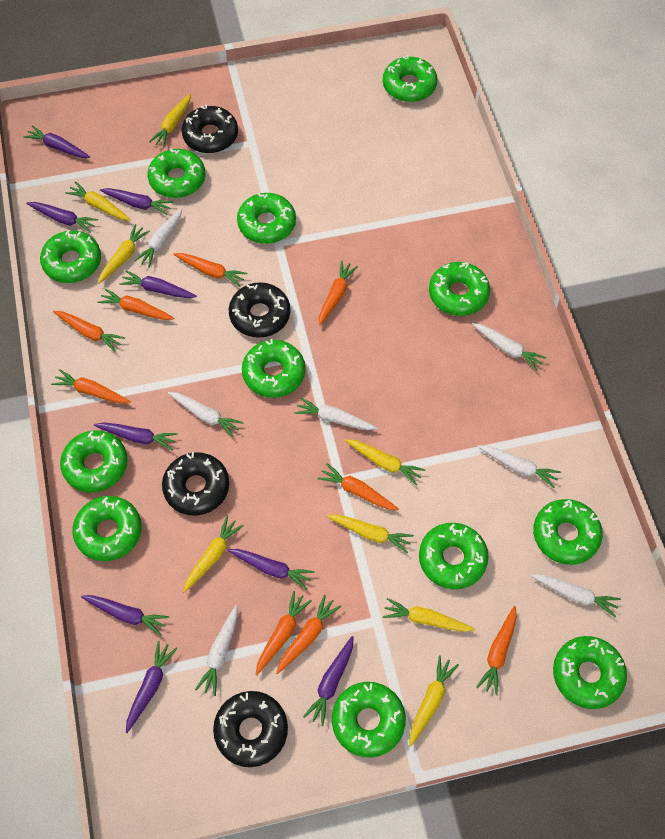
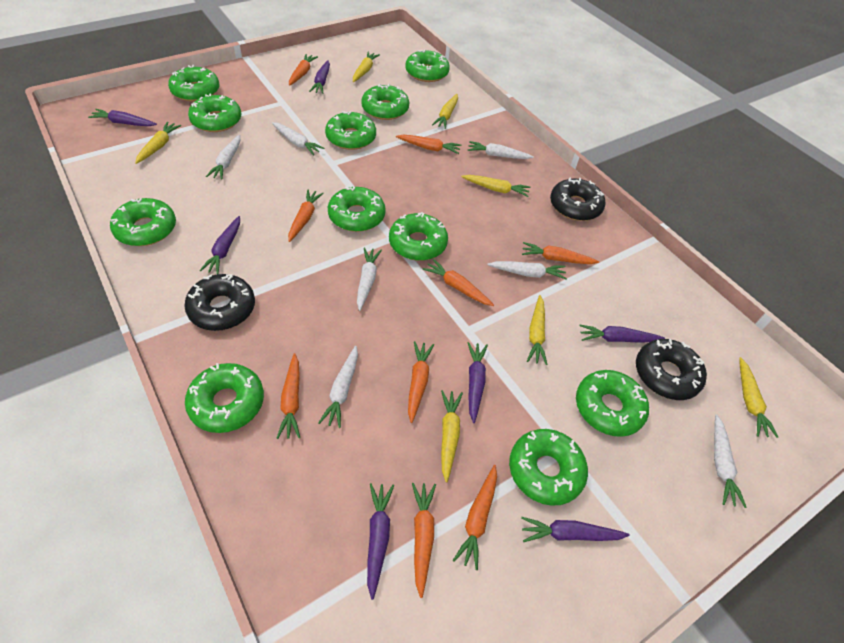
black donut: 4 -> 3
green donut: 12 -> 11
purple carrot: 9 -> 7
yellow carrot: 8 -> 7

